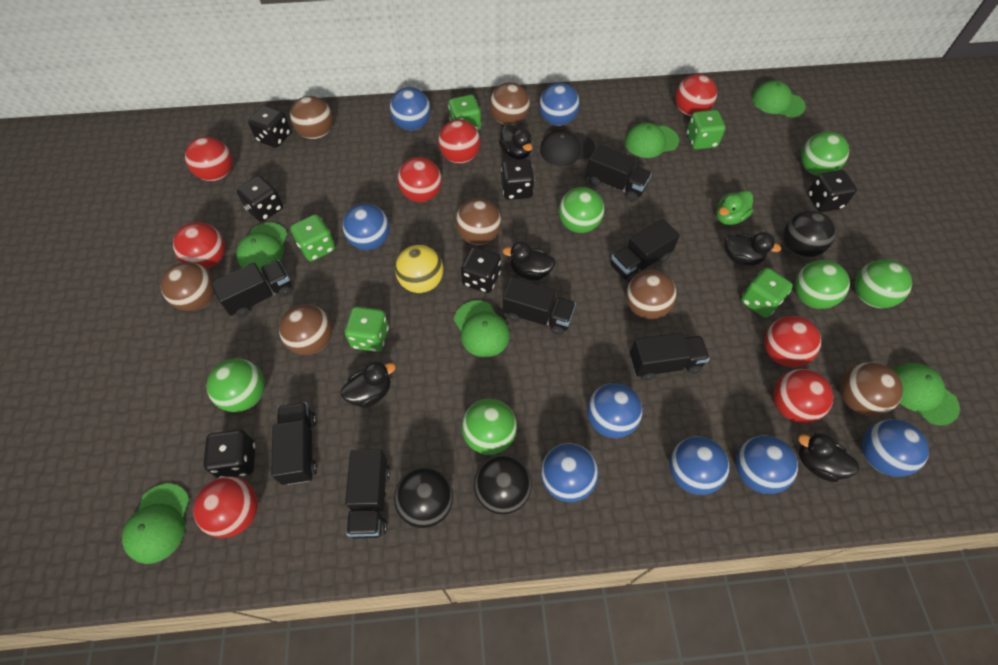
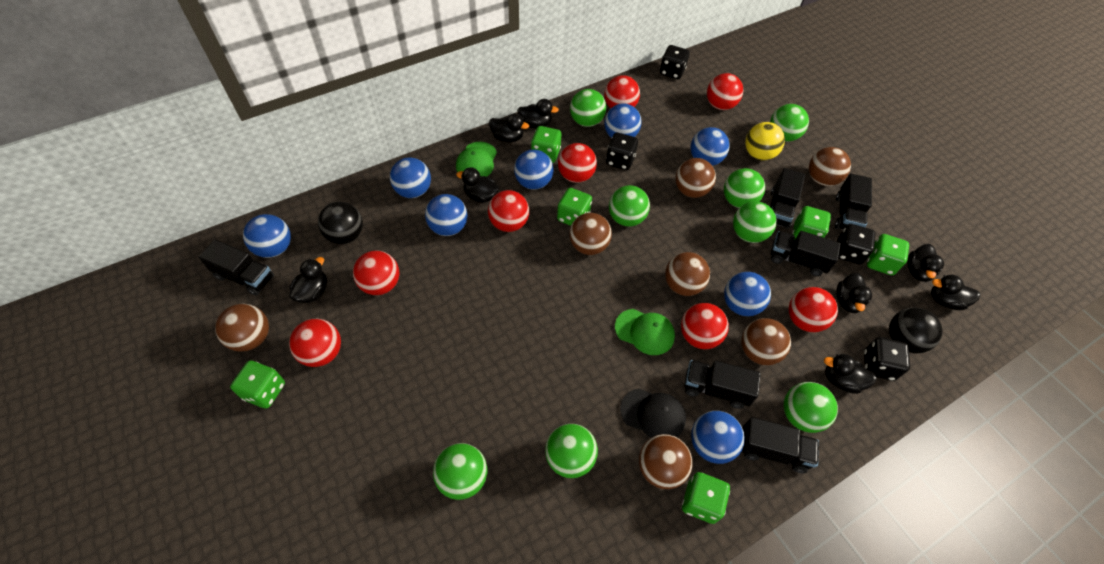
black ball: 3 -> 2
black dice: 6 -> 4
black duck: 5 -> 8
black truck: 7 -> 6
green ball: 6 -> 8
green cap: 6 -> 2
green dice: 5 -> 6
green duck: 1 -> 0

